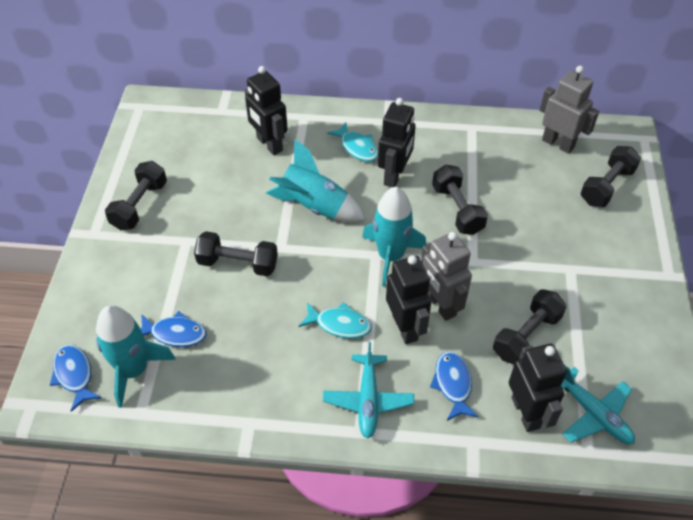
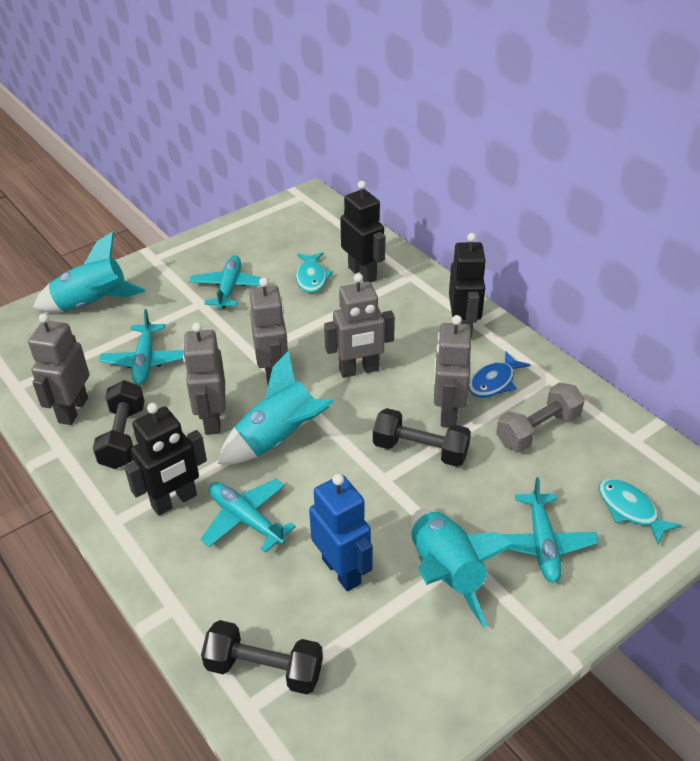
black dumbbell: 5 -> 3
black robot: 4 -> 3
blue fish: 3 -> 1
blue robot: 0 -> 1
grey dumbbell: 0 -> 1
grey robot: 2 -> 5
turquoise plane: 2 -> 4

